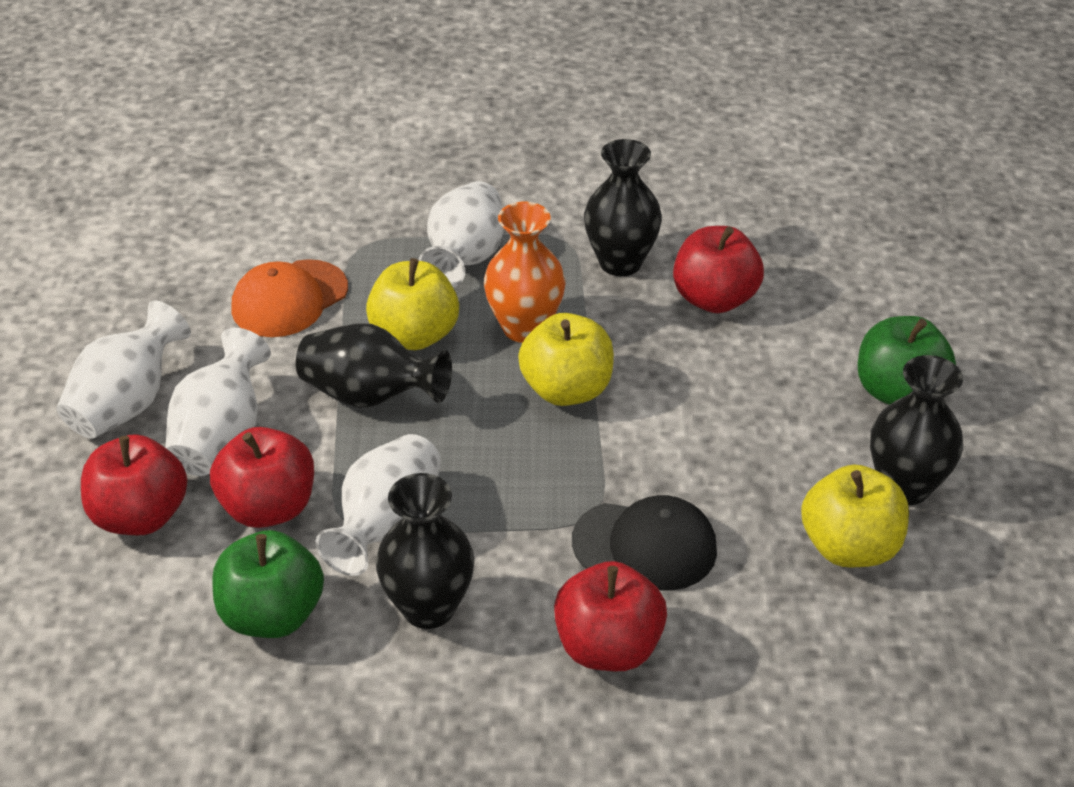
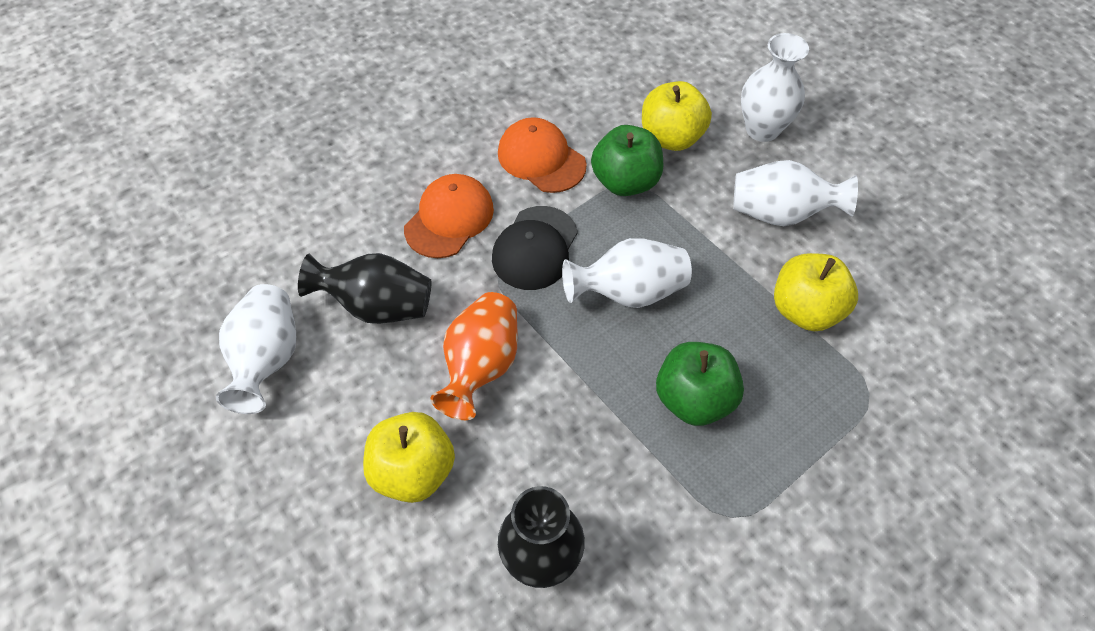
black vase: 4 -> 2
orange cap: 1 -> 2
red apple: 4 -> 0

